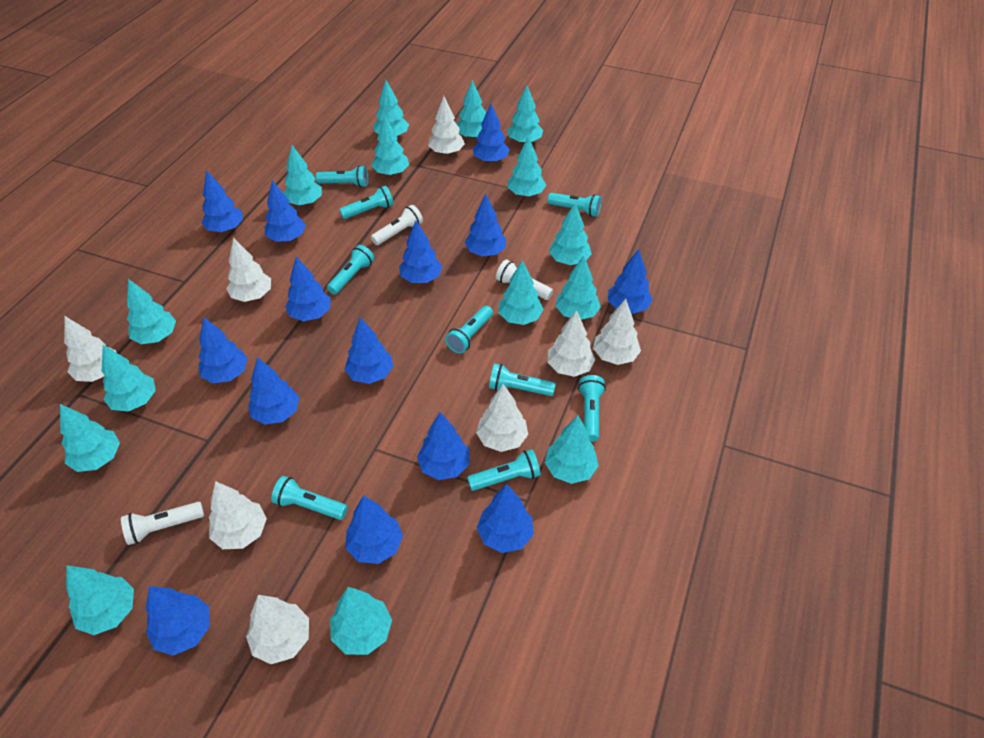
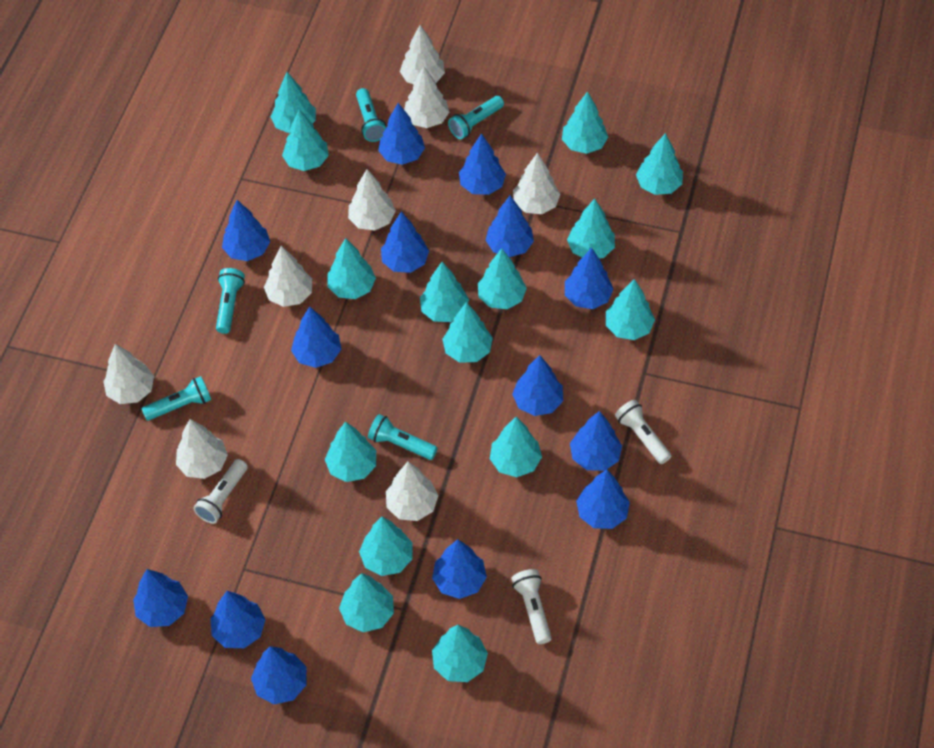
turquoise flashlight: 9 -> 5

